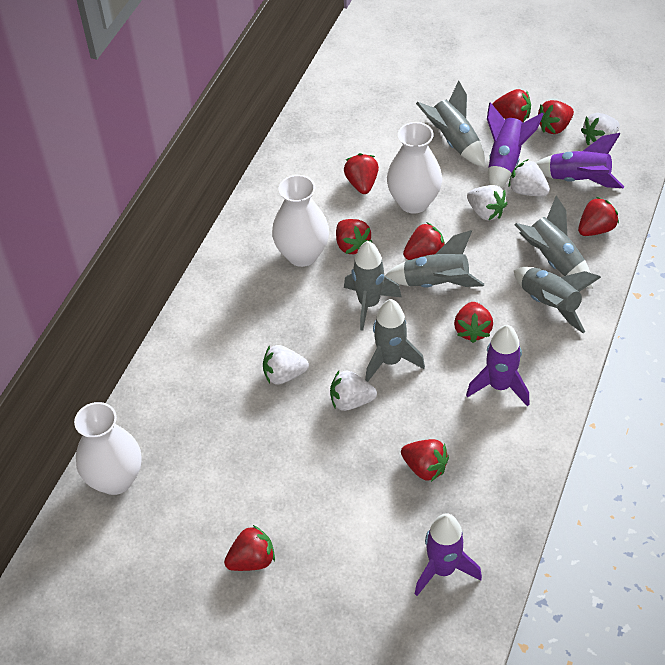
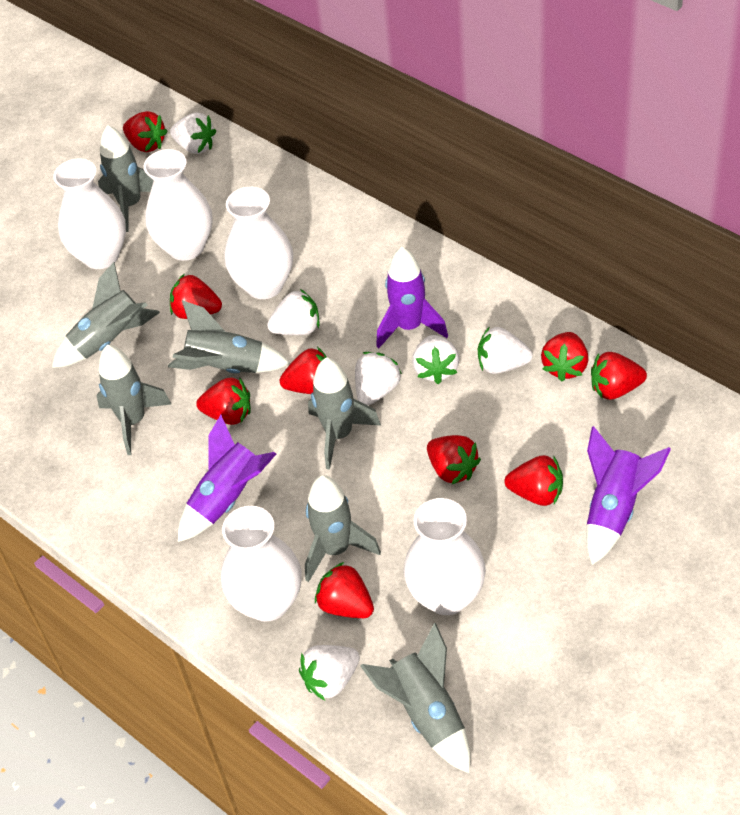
grey rocket: 6 -> 7
purple rocket: 4 -> 3
white strawberry: 5 -> 6
white vase: 3 -> 5

